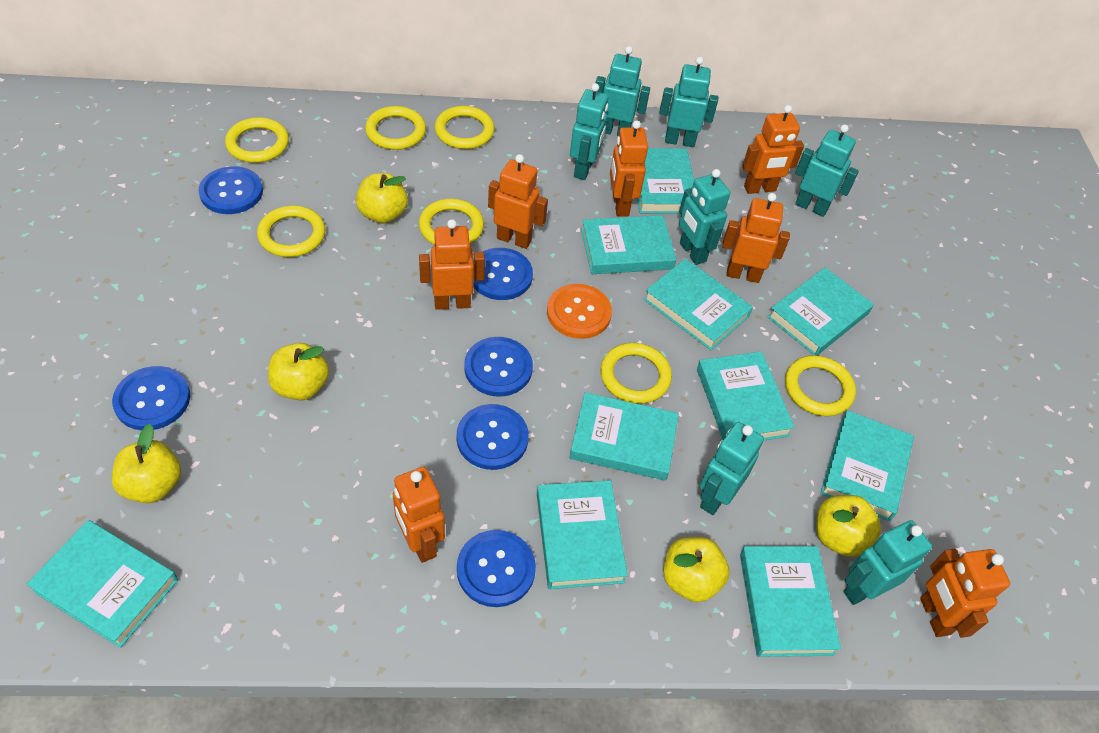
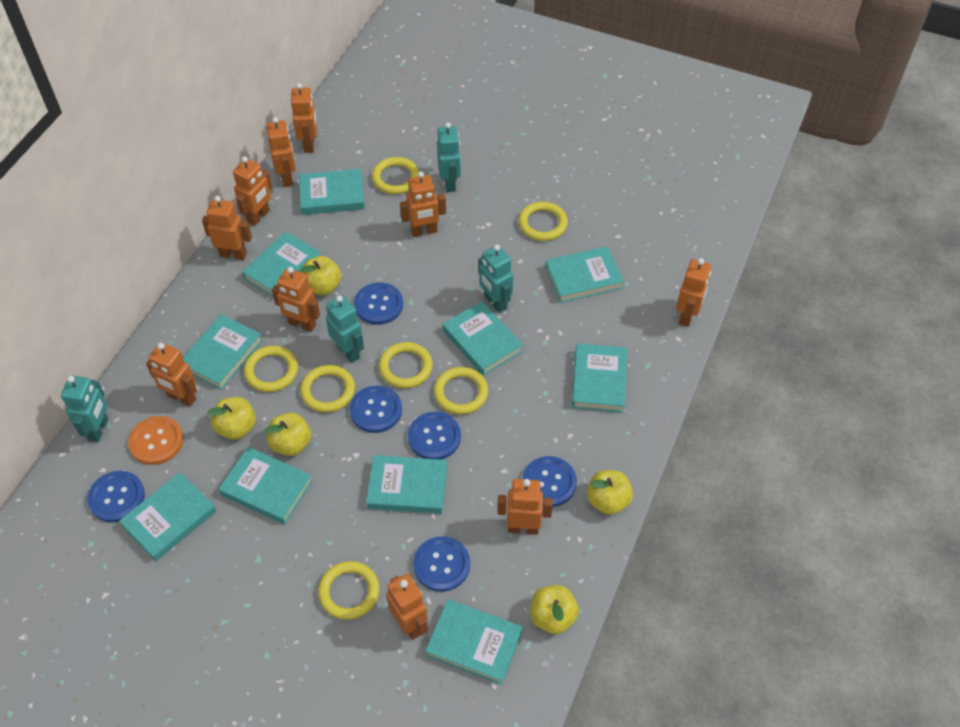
orange robot: 7 -> 10
turquoise robot: 7 -> 4

